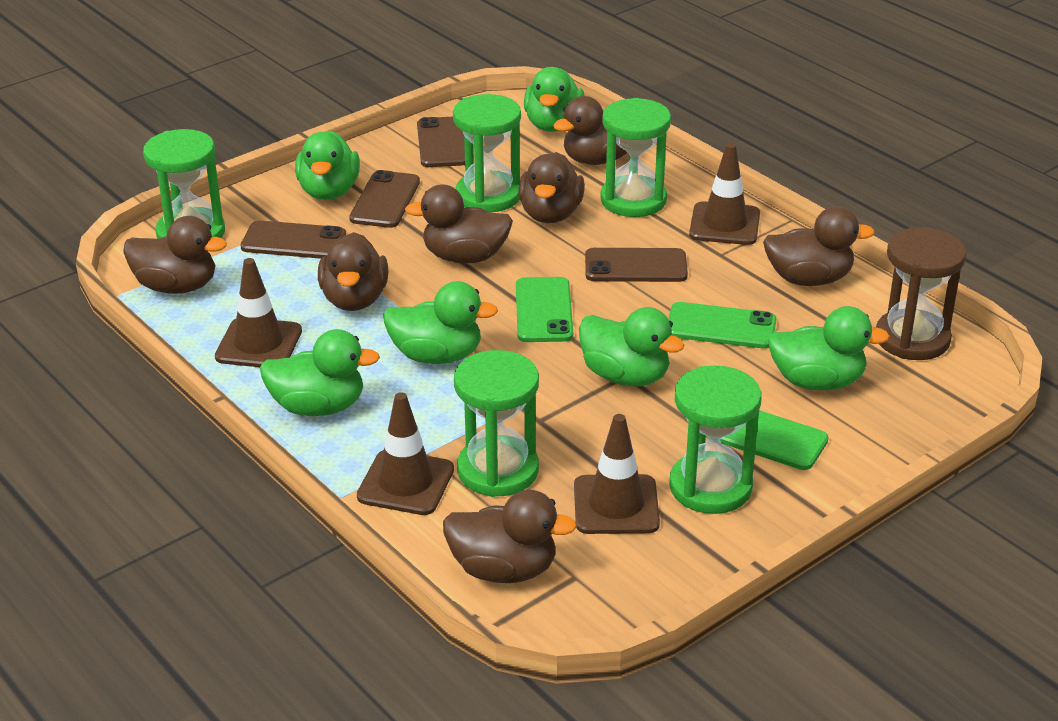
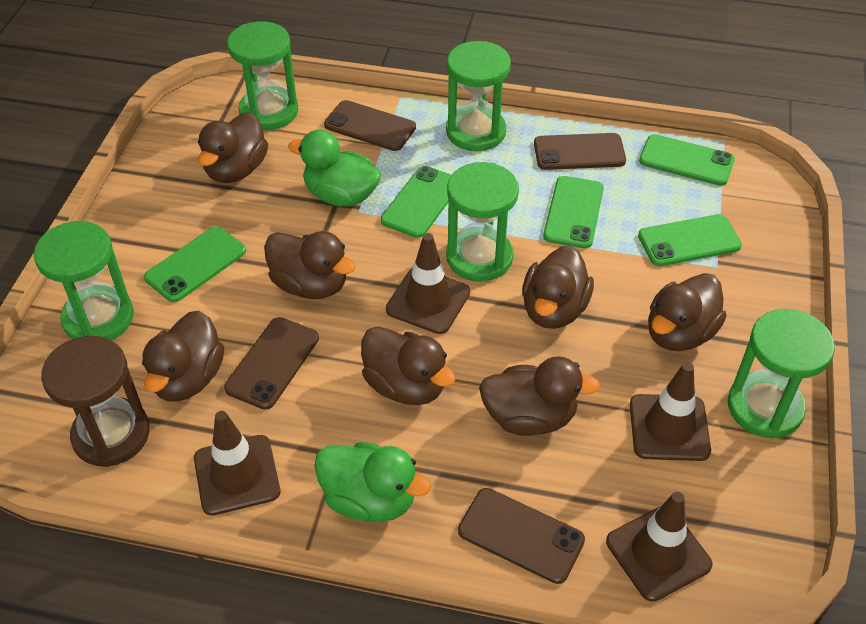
green duck: 6 -> 2
green phone: 3 -> 5

